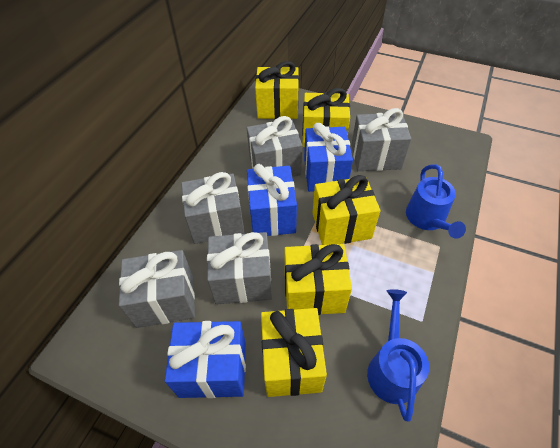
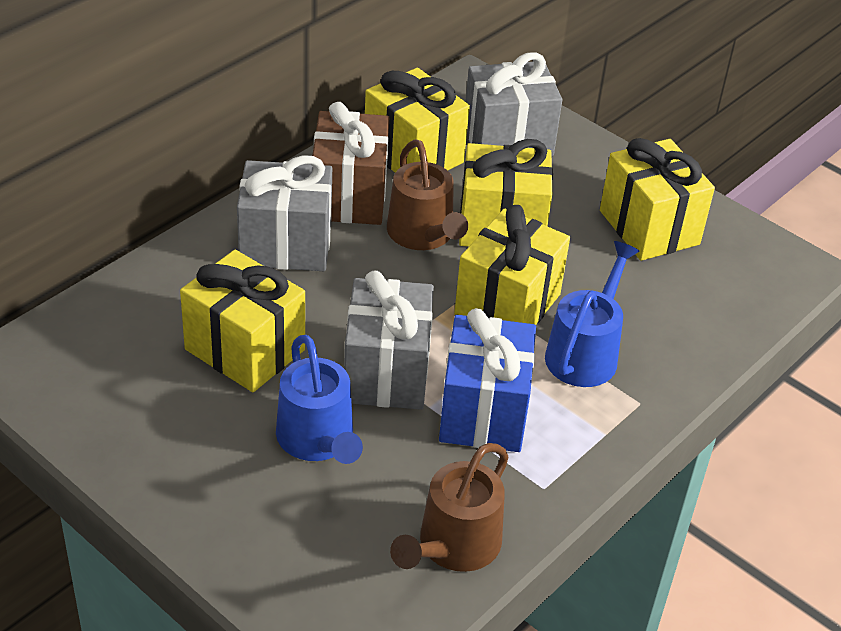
blue gift: 3 -> 1
brown gift: 0 -> 1
brown watering can: 0 -> 2
grey gift: 5 -> 3

